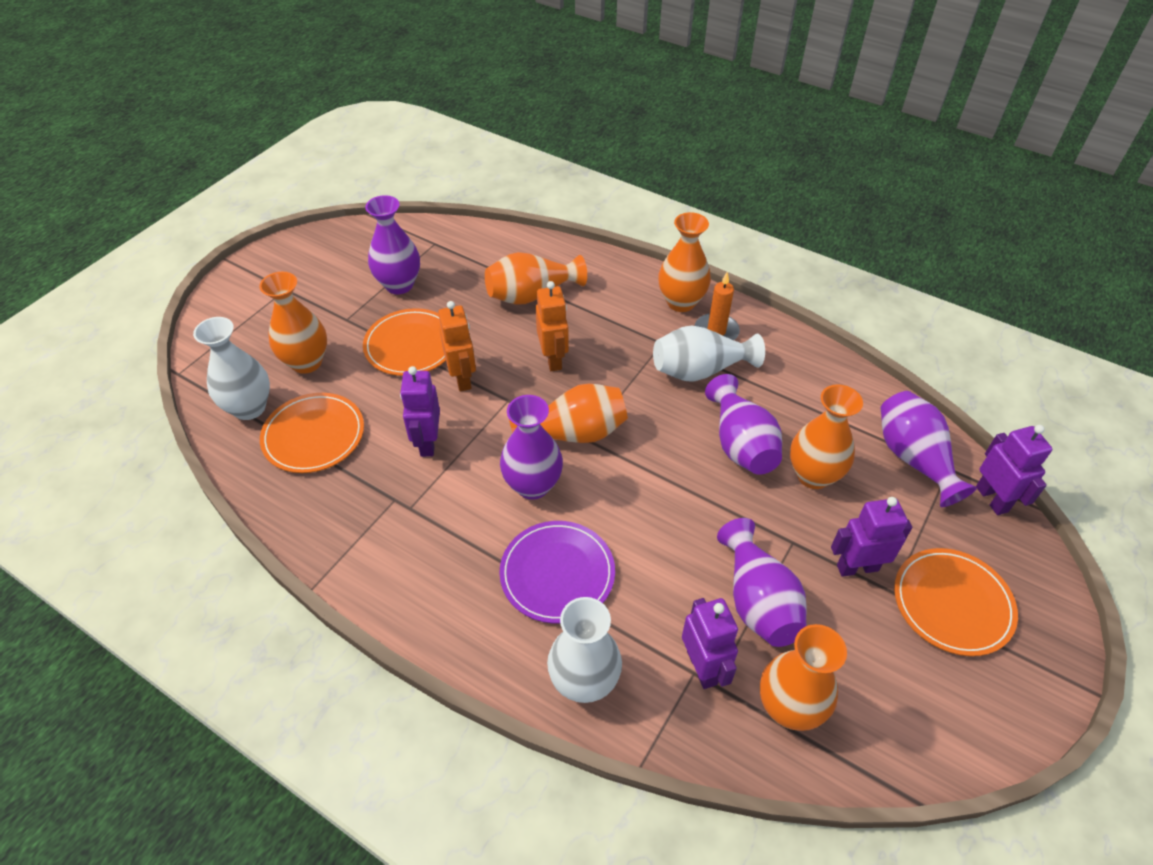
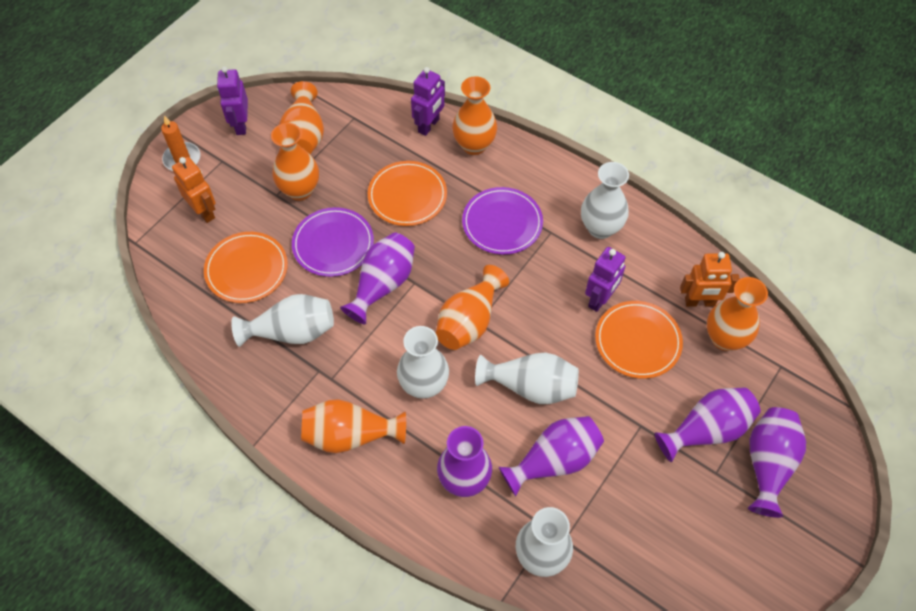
purple plate: 1 -> 2
purple robot: 4 -> 3
white vase: 3 -> 5

